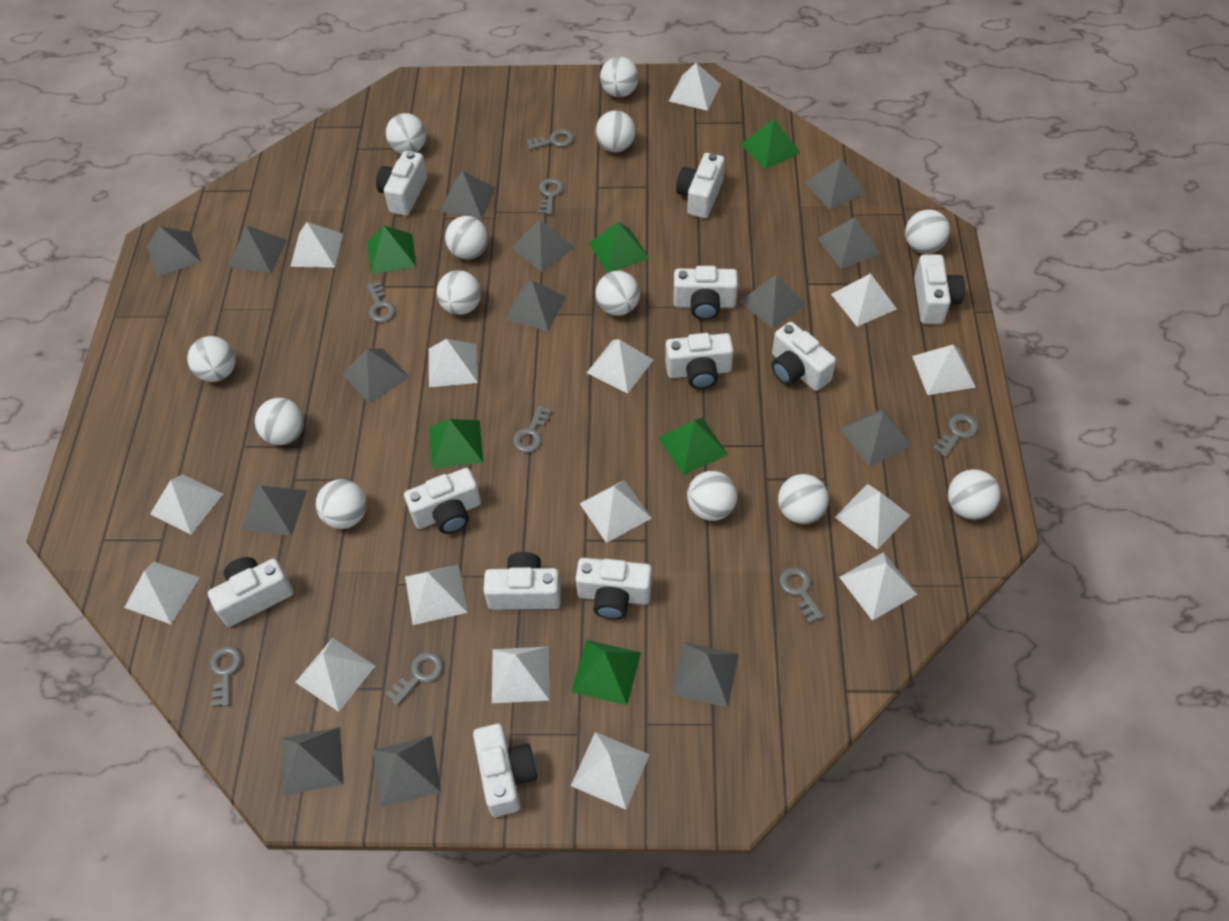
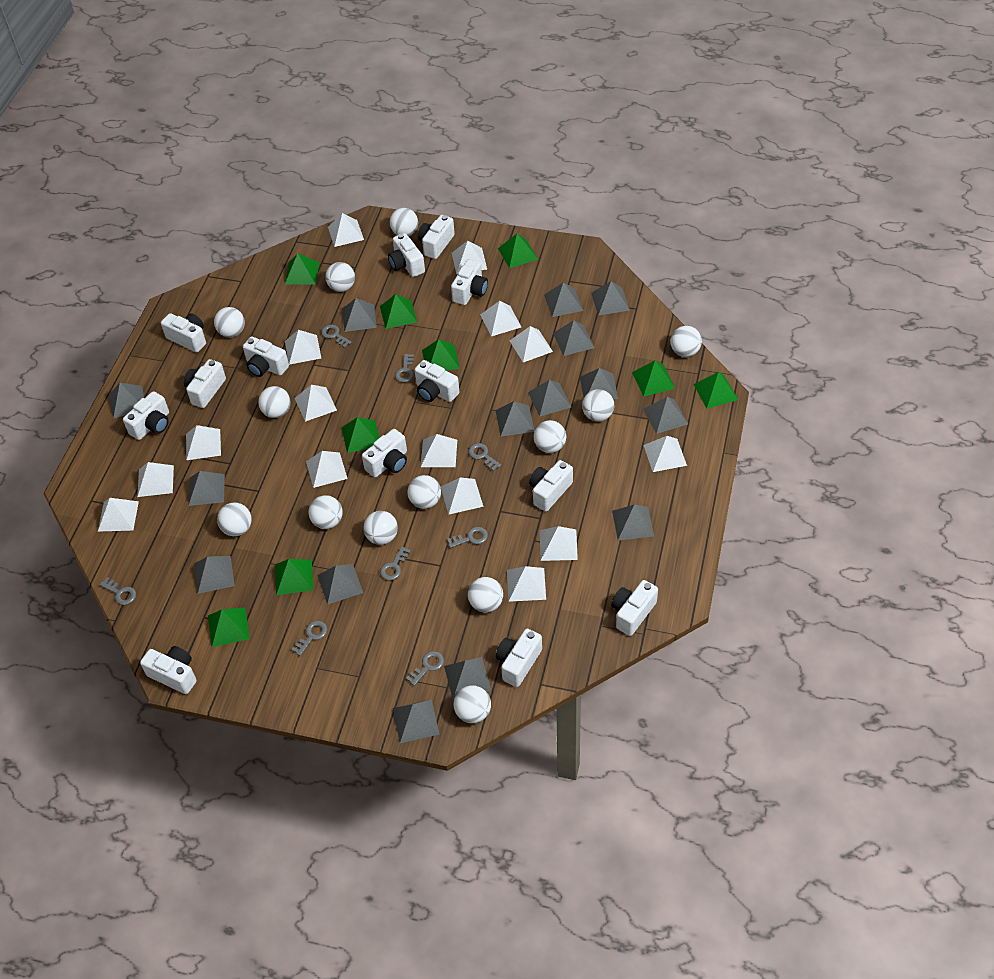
green pyramid: 6 -> 9
grey pyramid: 14 -> 15
white camera: 11 -> 13

